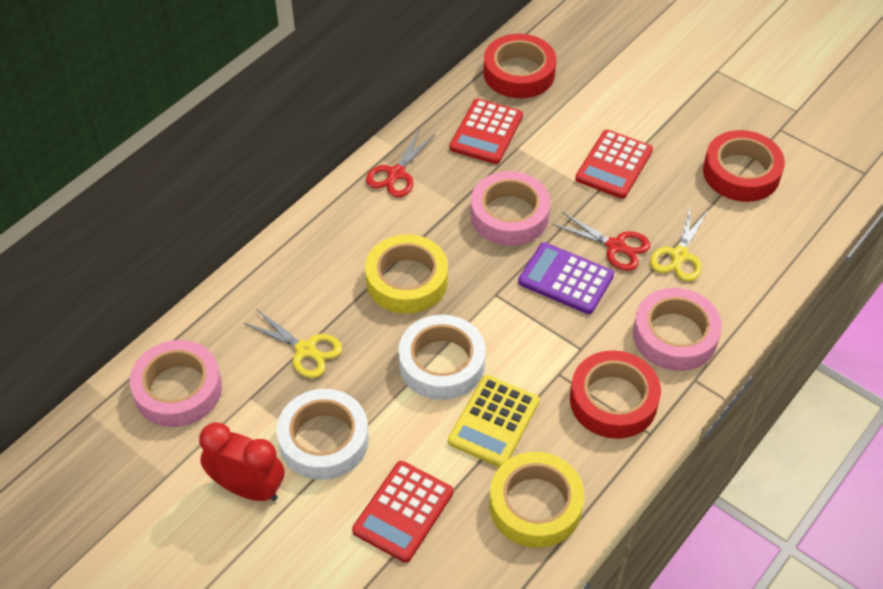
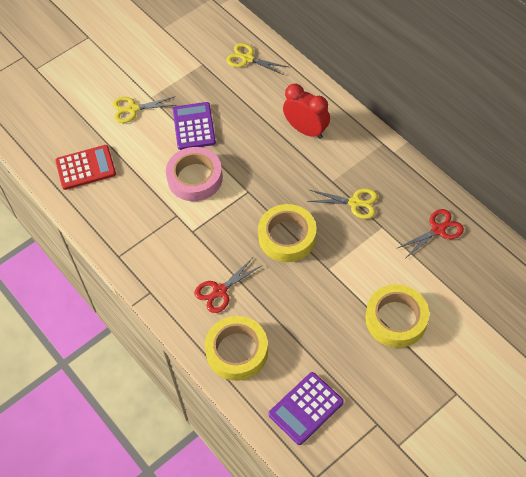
pink tape: 3 -> 1
purple calculator: 1 -> 2
red calculator: 3 -> 1
red tape: 3 -> 0
white tape: 2 -> 0
yellow calculator: 1 -> 0
yellow scissors: 2 -> 3
yellow tape: 2 -> 3

